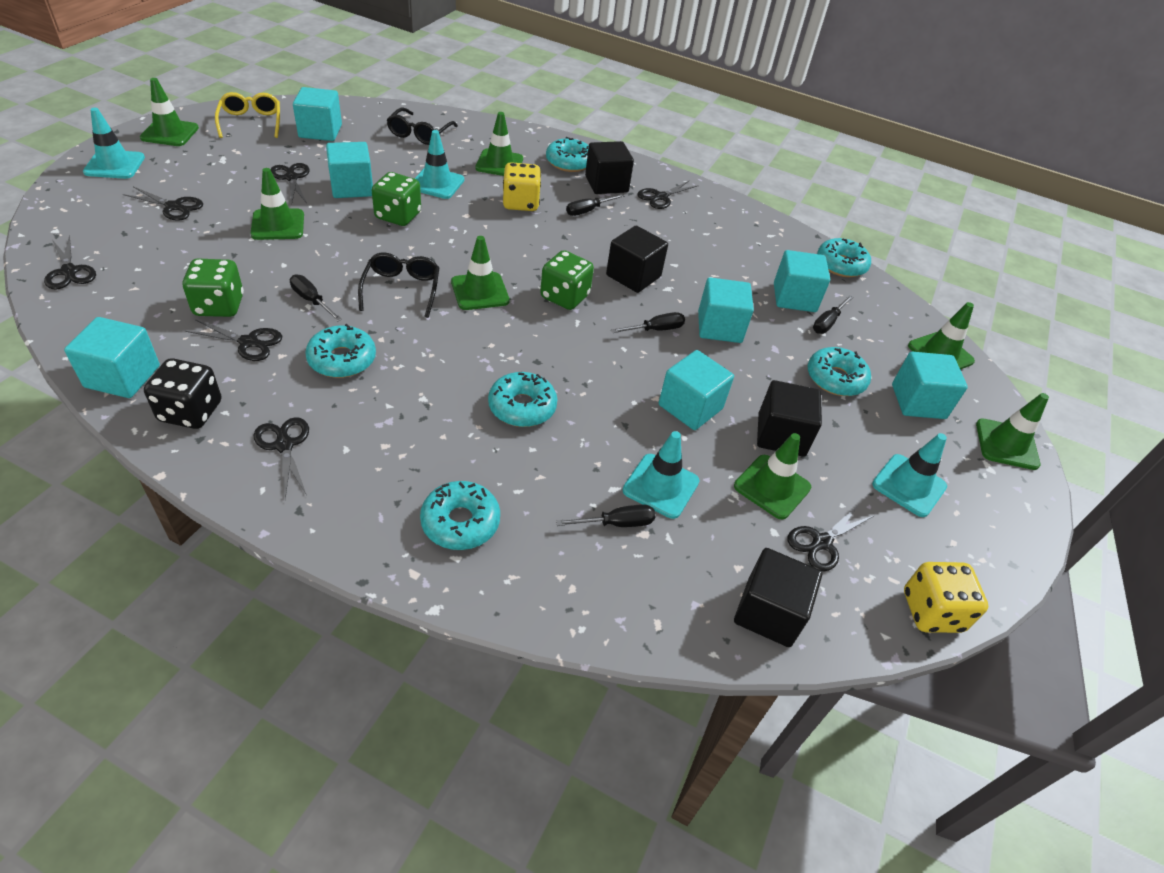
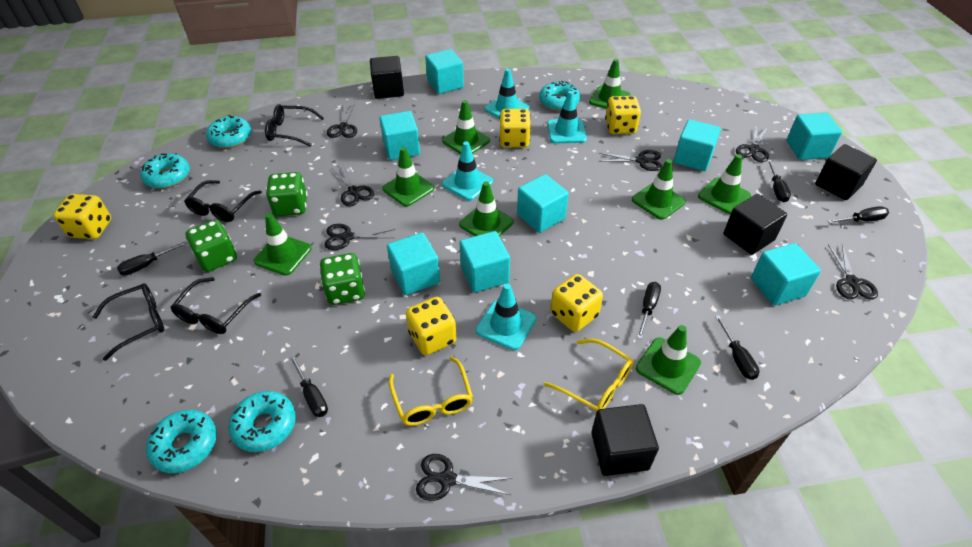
black dice: 1 -> 0
black glasses: 2 -> 4
black screwdriver: 5 -> 6
green traffic cone: 7 -> 8
turquoise cube: 7 -> 8
turquoise donut: 6 -> 5
yellow dice: 2 -> 5
yellow glasses: 1 -> 2

